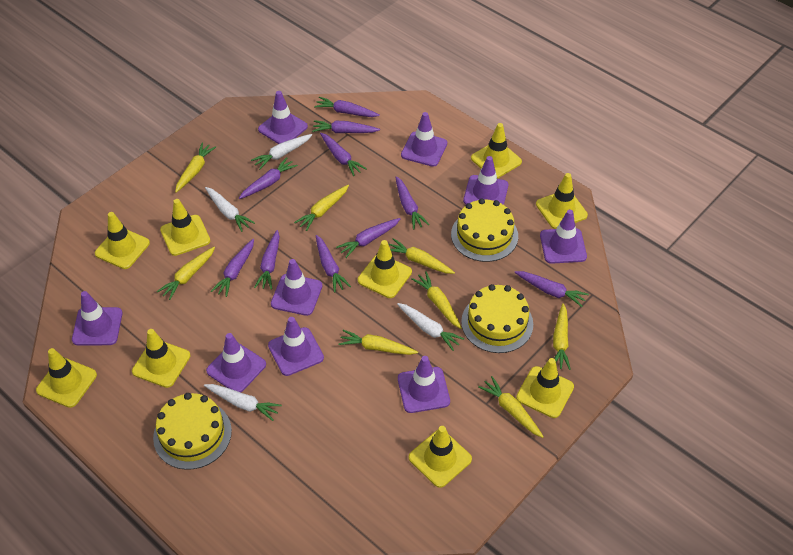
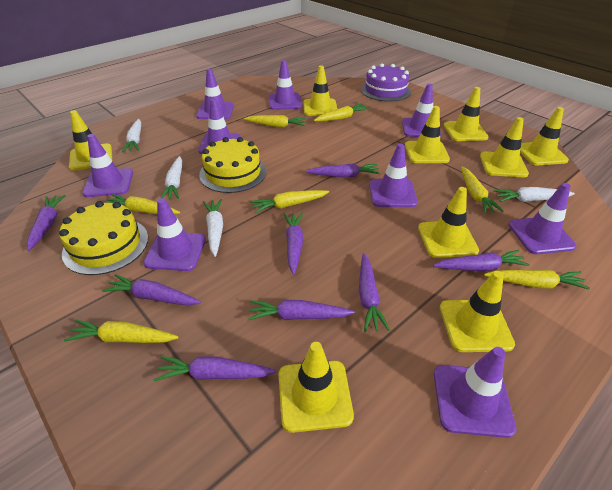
purple cake: 0 -> 1
purple carrot: 10 -> 8
yellow cake: 3 -> 2
yellow carrot: 8 -> 7

